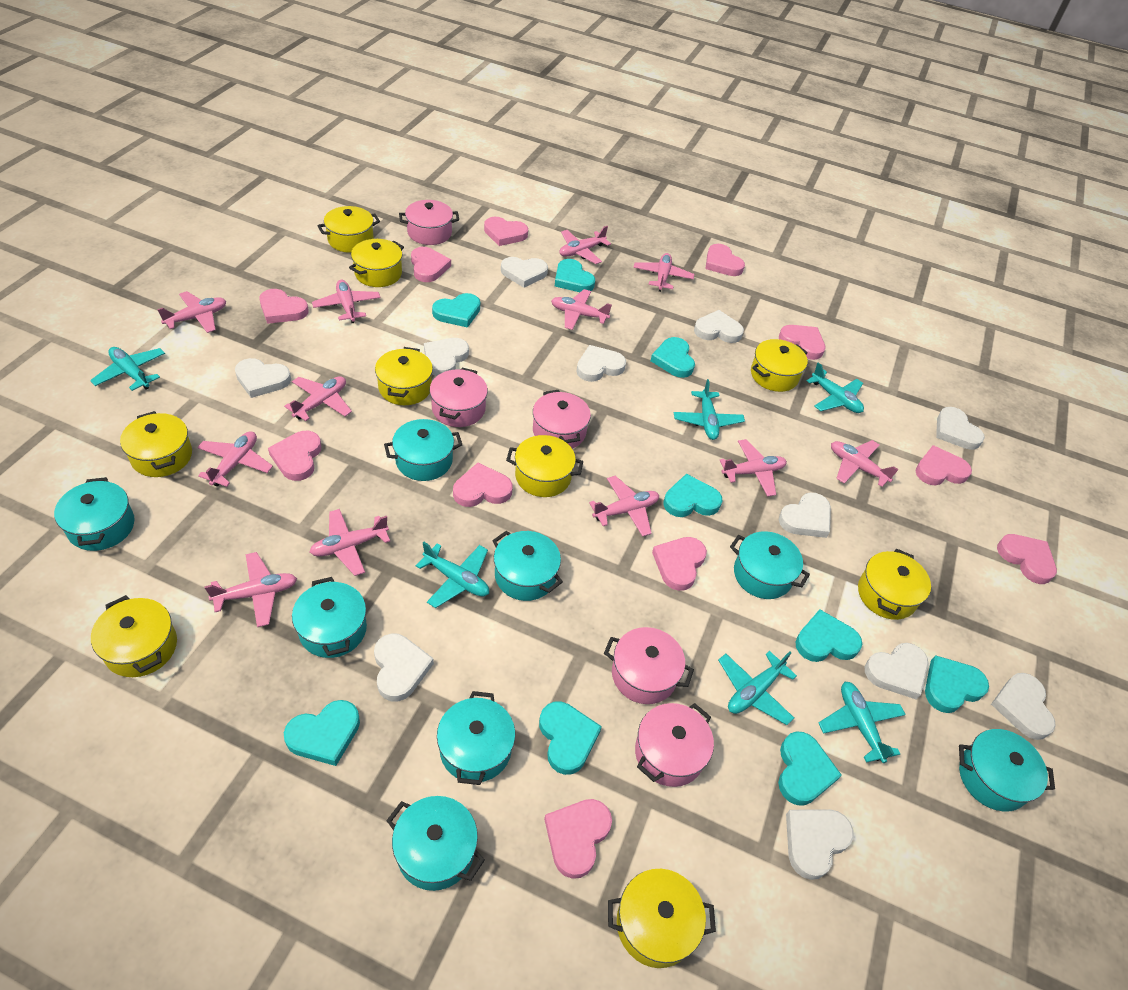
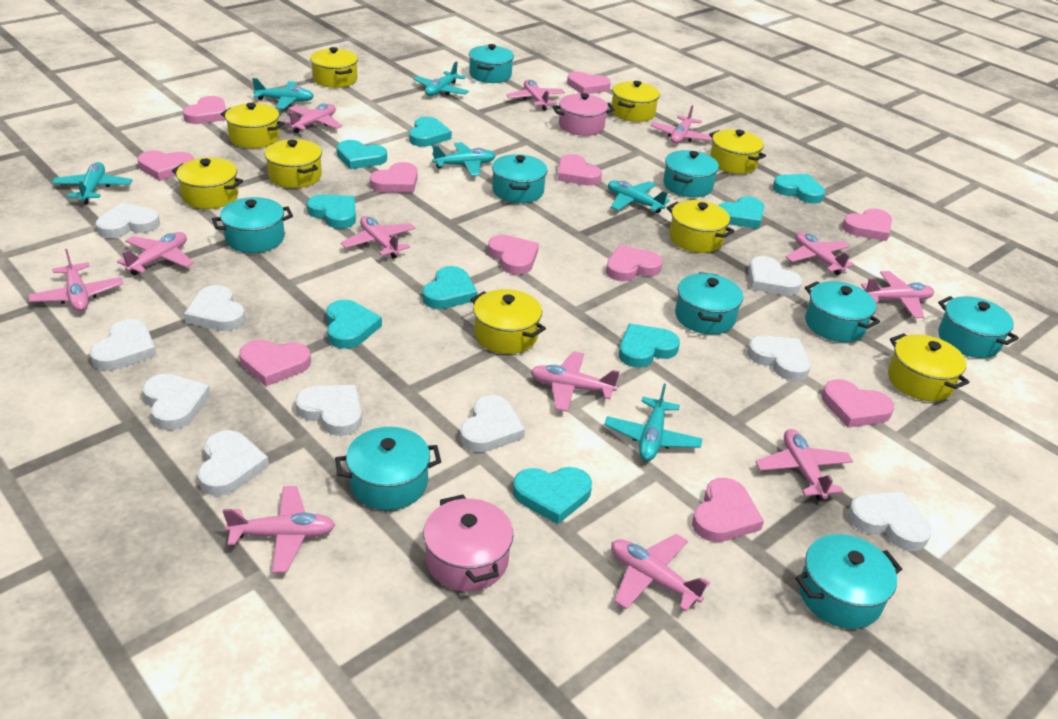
pink pot: 5 -> 2
turquoise pot: 8 -> 9
white heart: 11 -> 10

